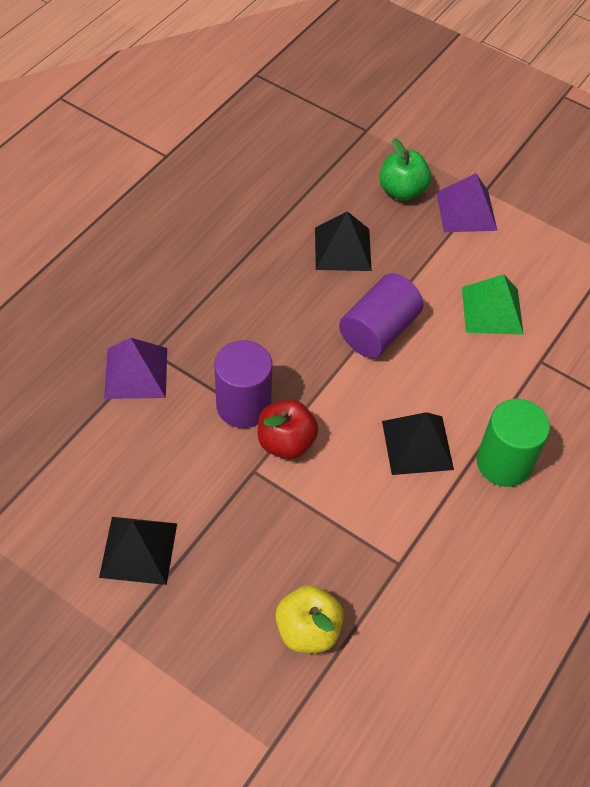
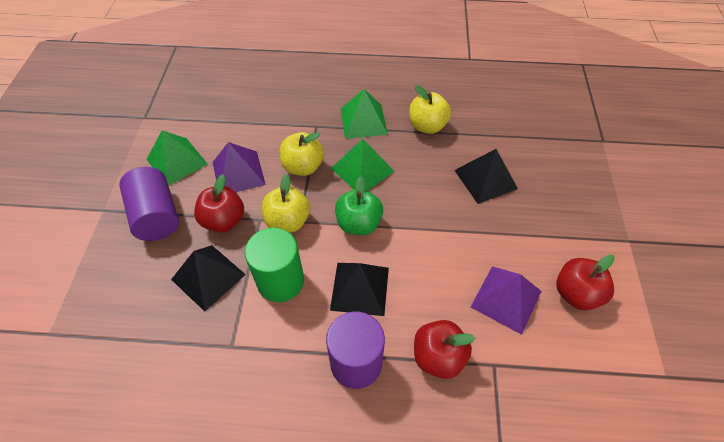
green pyramid: 1 -> 3
red apple: 1 -> 3
yellow apple: 1 -> 3

